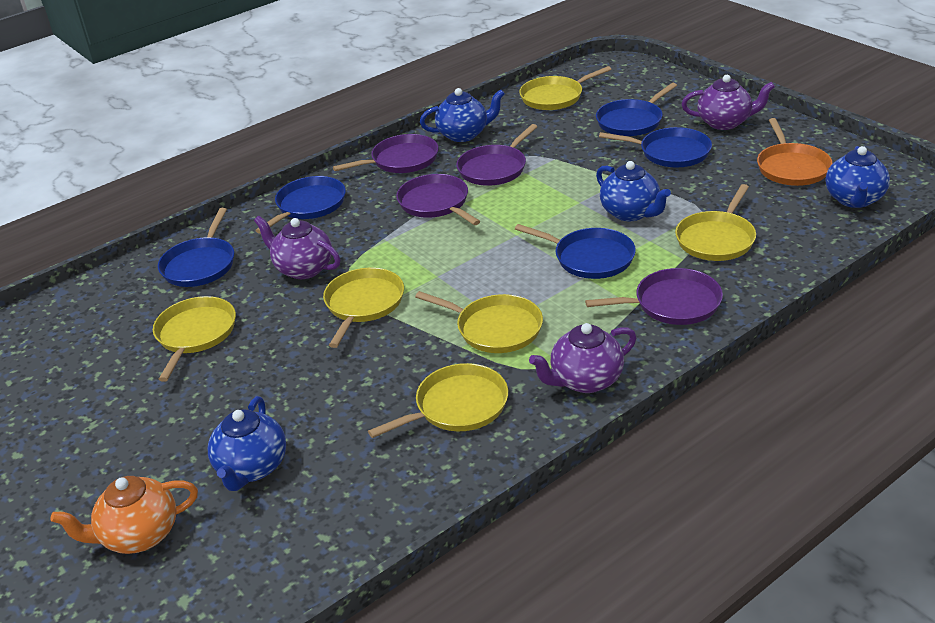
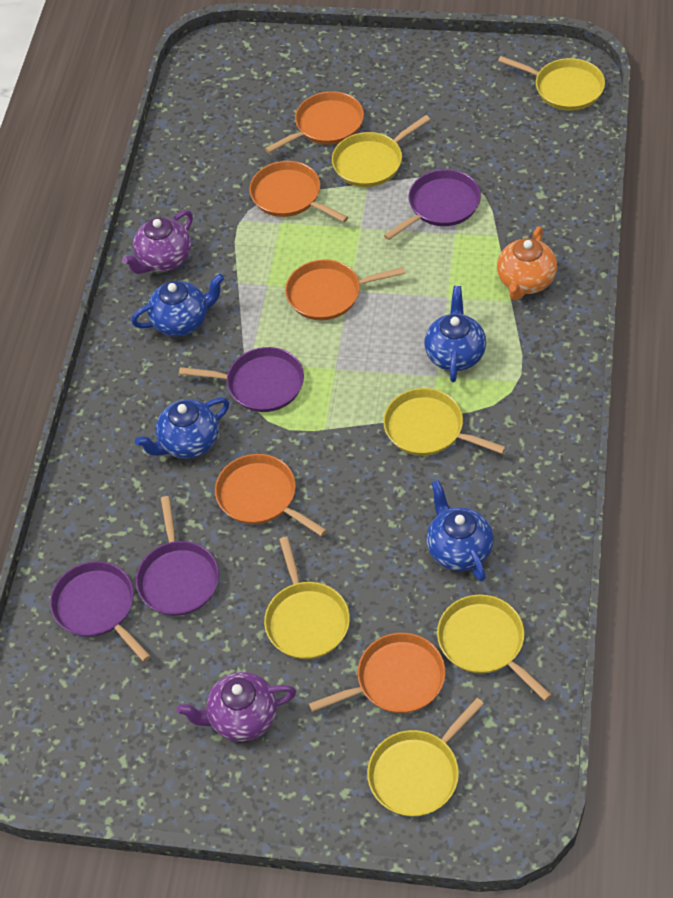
blue pan: 5 -> 0
orange pan: 1 -> 5
purple teapot: 3 -> 2

